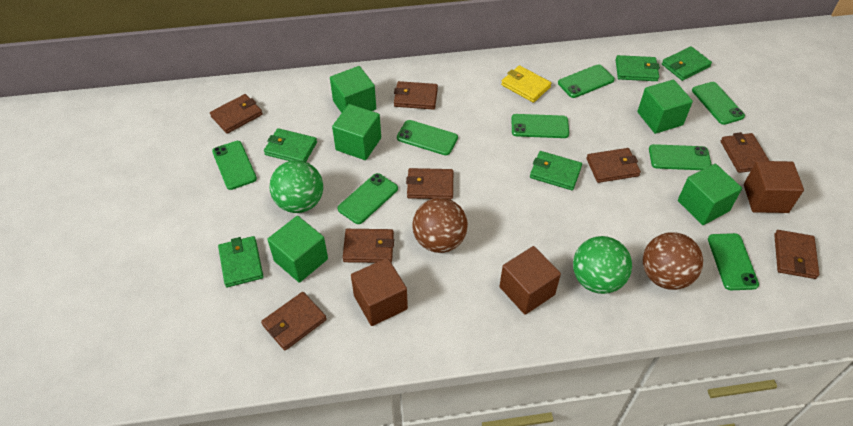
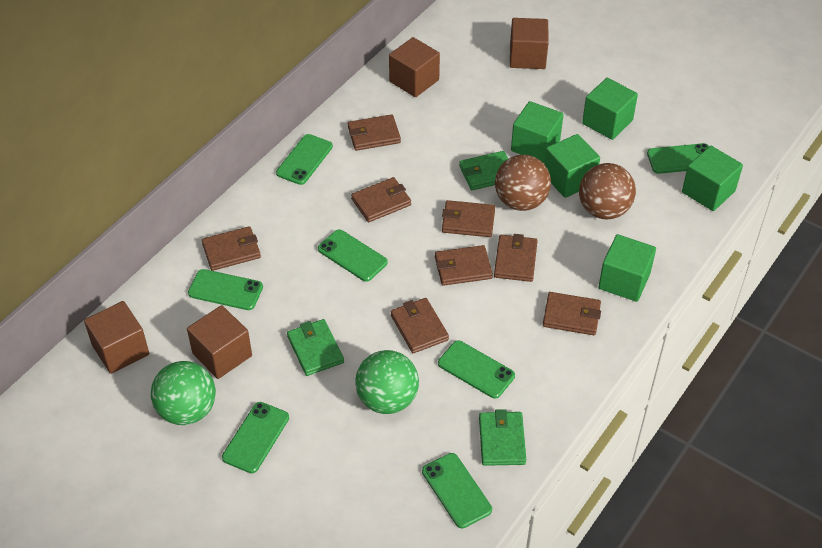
brown cube: 3 -> 4
green phone: 8 -> 7
green wallet: 5 -> 3
yellow wallet: 1 -> 0

